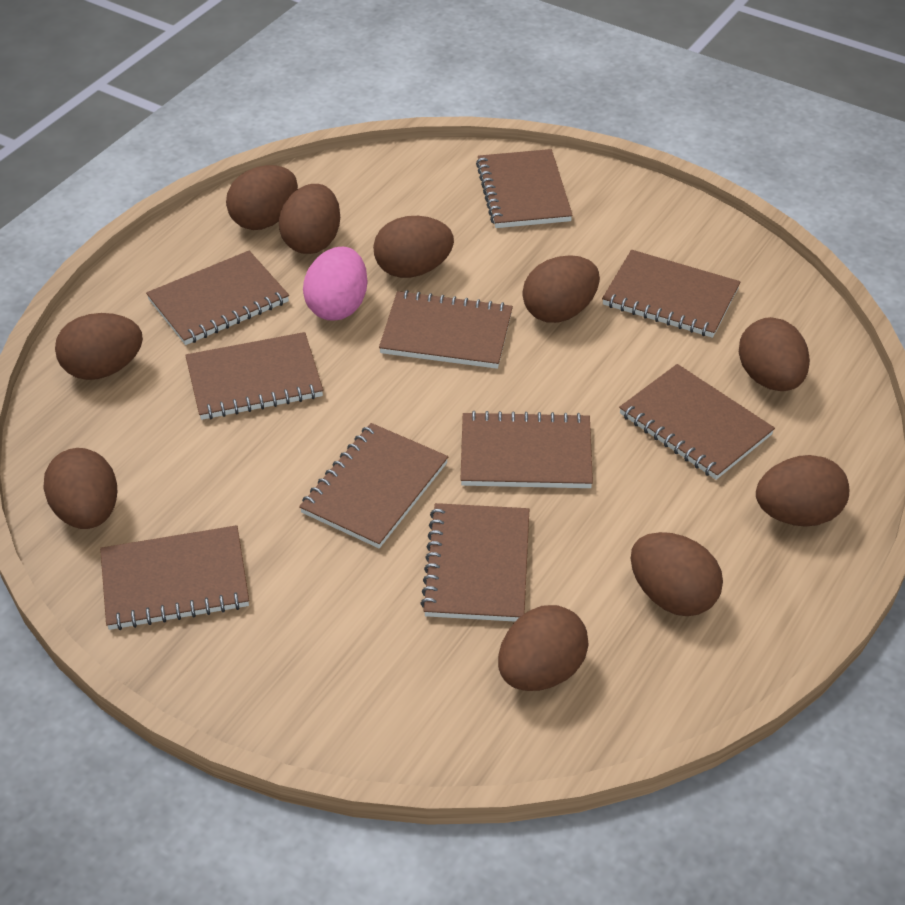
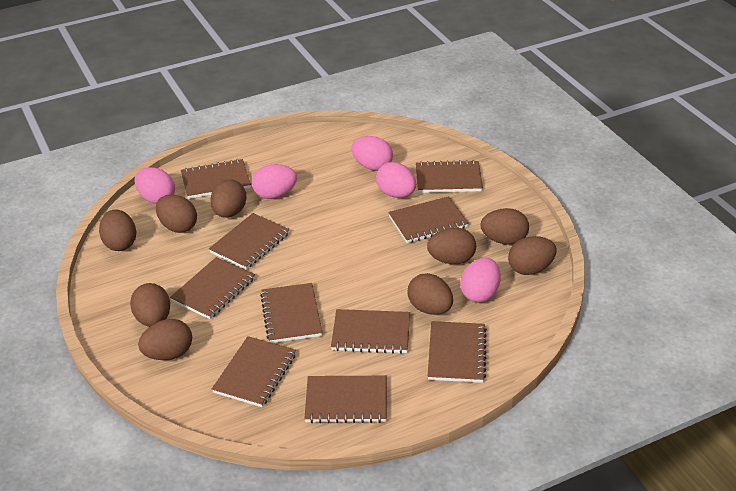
brown egg: 10 -> 9
pink egg: 1 -> 5

